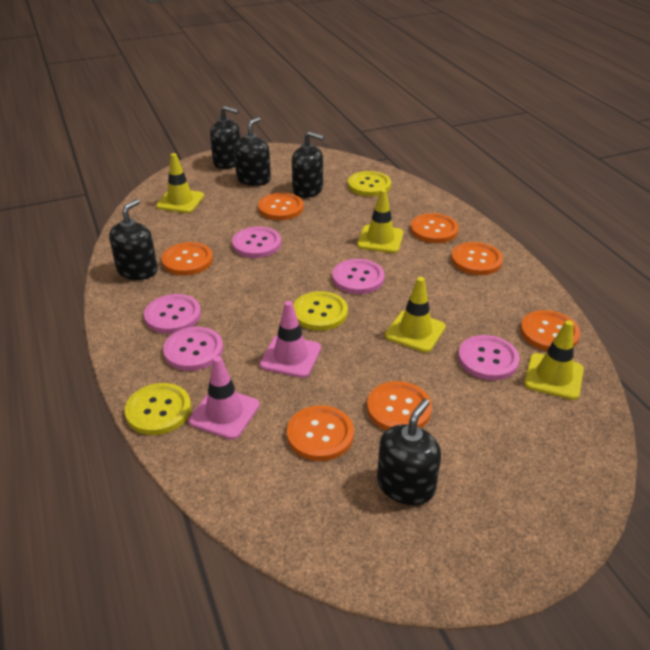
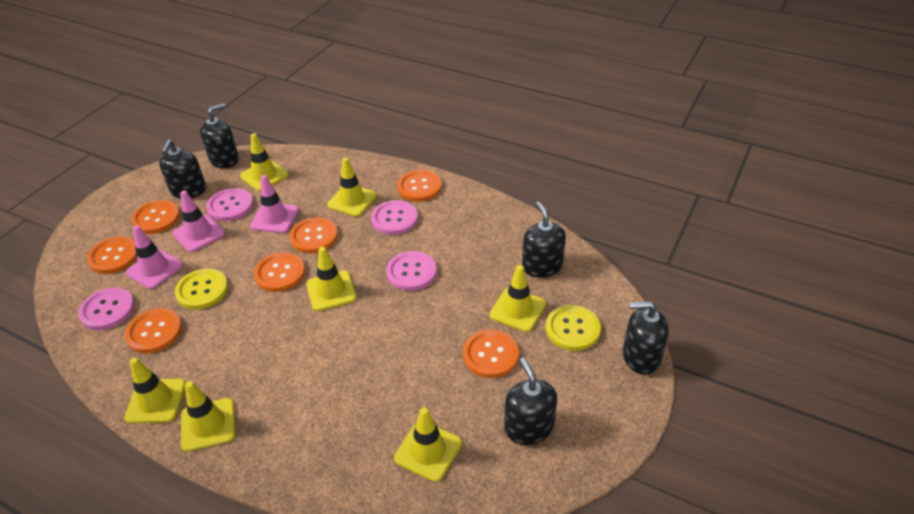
pink button: 5 -> 4
pink traffic cone: 2 -> 3
yellow button: 3 -> 2
yellow traffic cone: 4 -> 7

